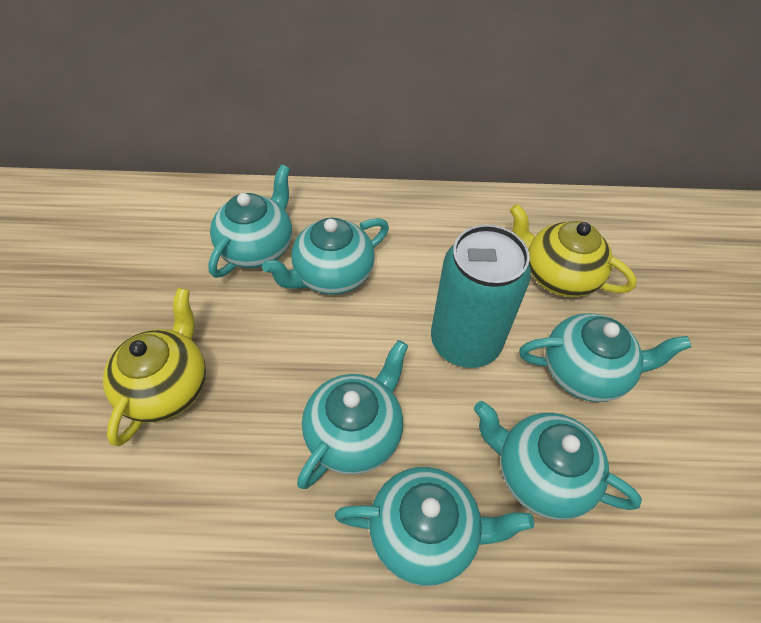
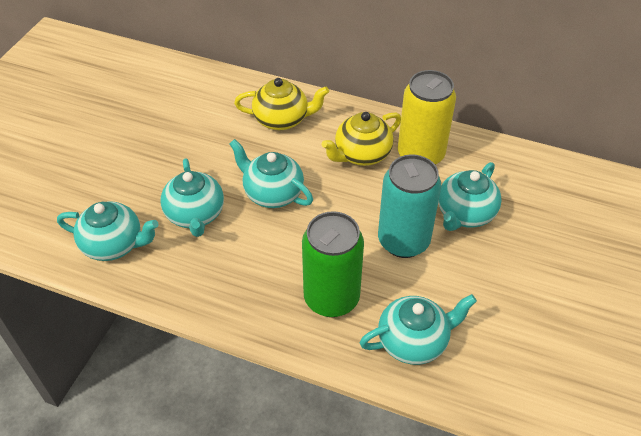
green can: 0 -> 1
turquoise teapot: 6 -> 5
yellow can: 0 -> 1

